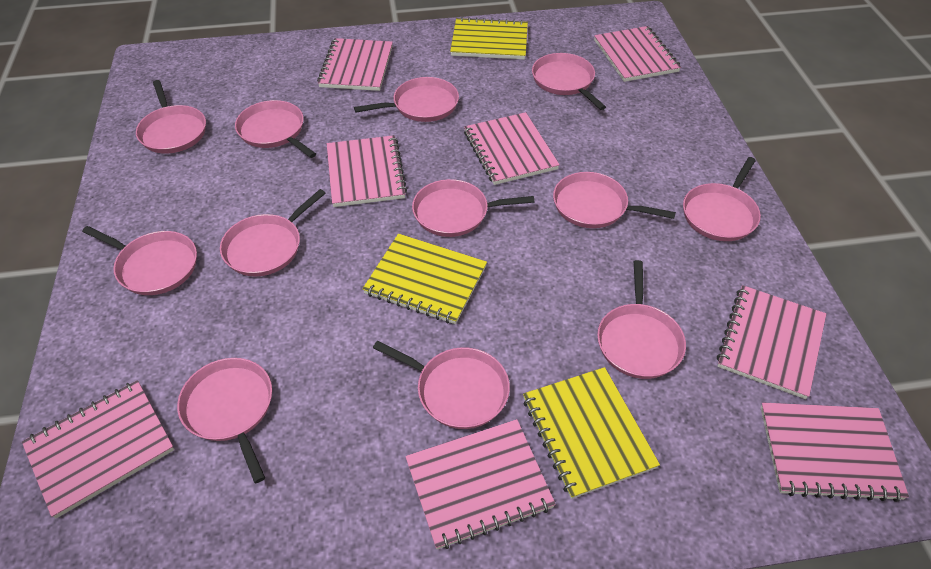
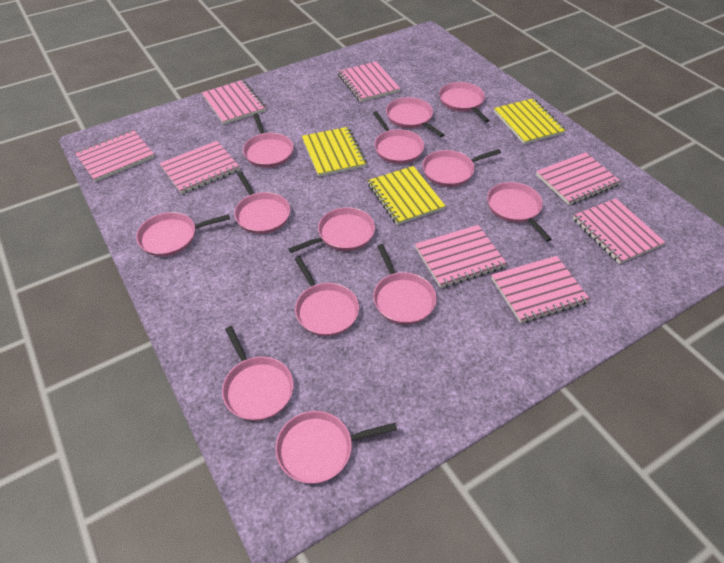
pink pan: 12 -> 13

